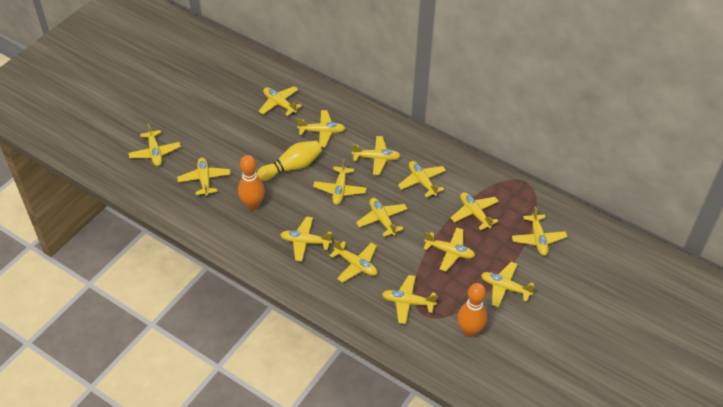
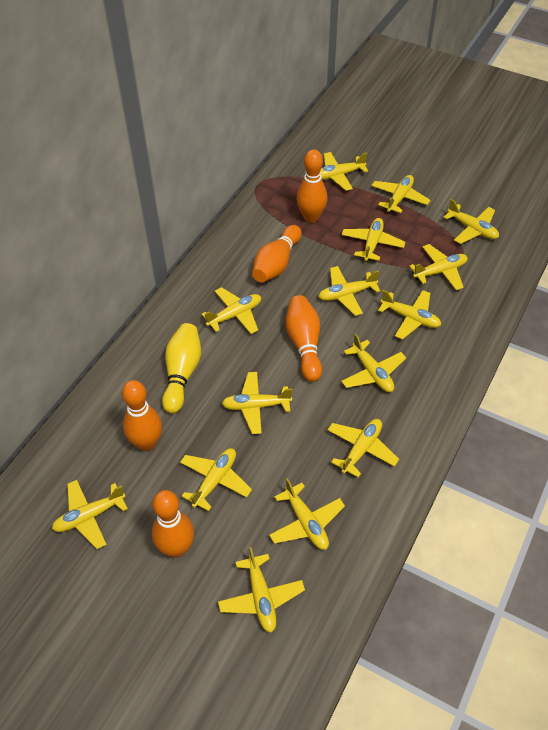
orange bowling pin: 2 -> 5

